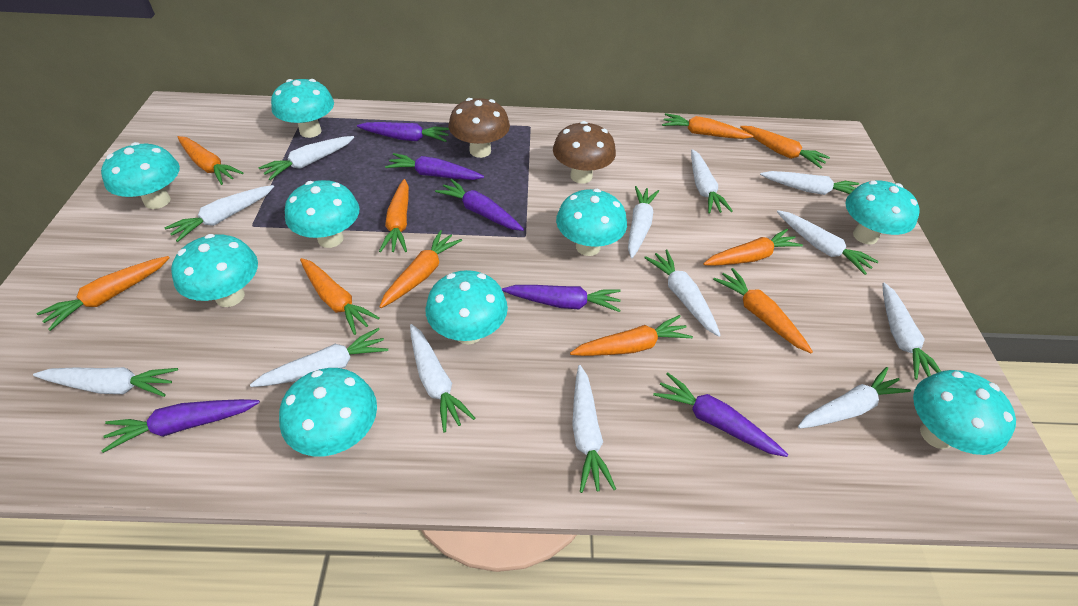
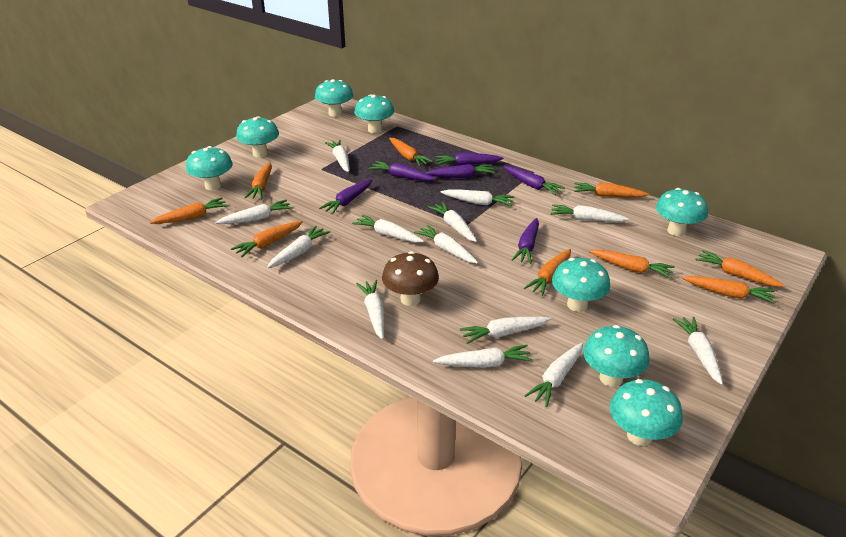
brown mushroom: 2 -> 1
orange carrot: 10 -> 9
turquoise mushroom: 9 -> 8

